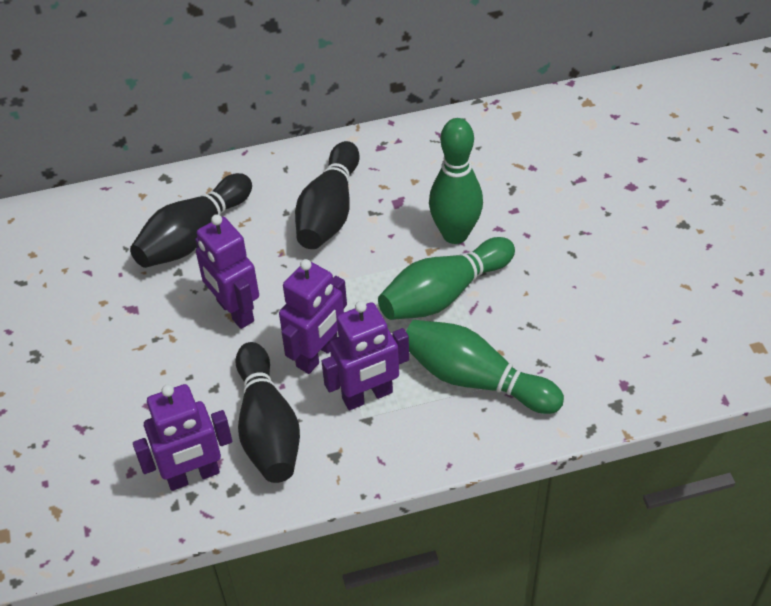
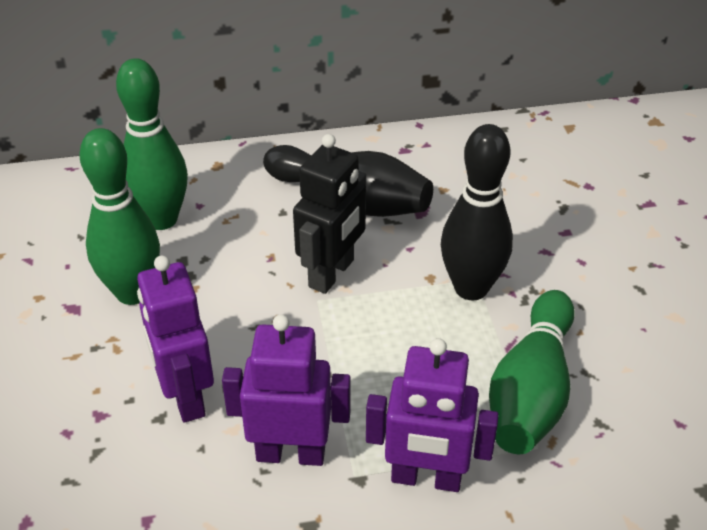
black bowling pin: 3 -> 2
black robot: 0 -> 1
purple robot: 4 -> 3

